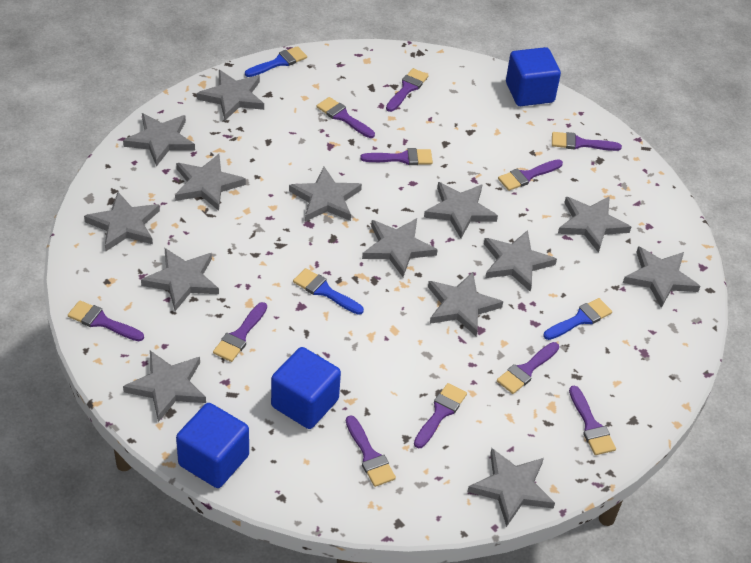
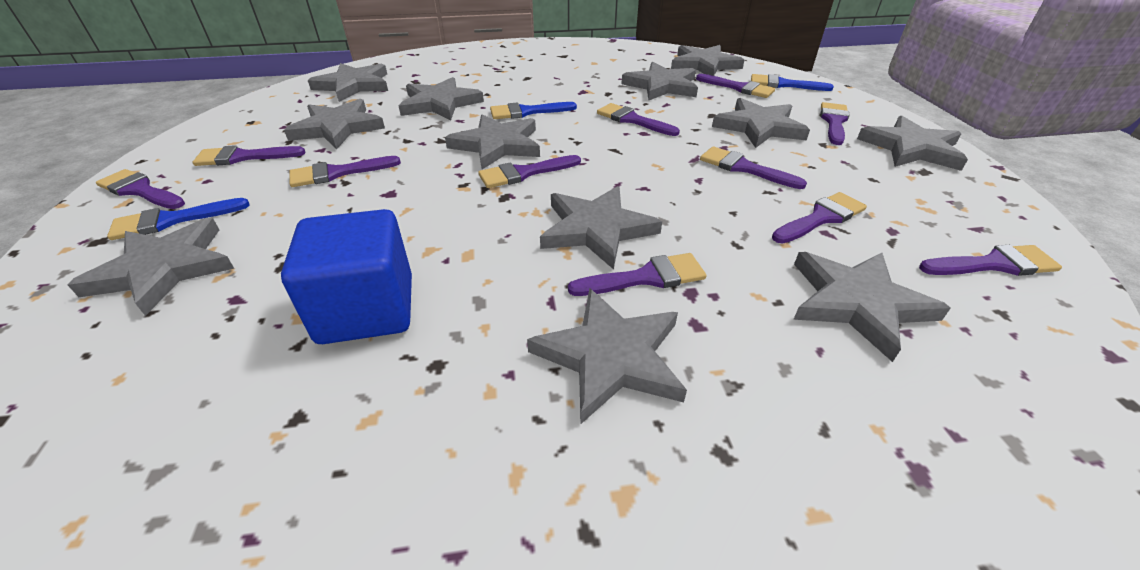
blue cube: 3 -> 1
grey star: 14 -> 12

